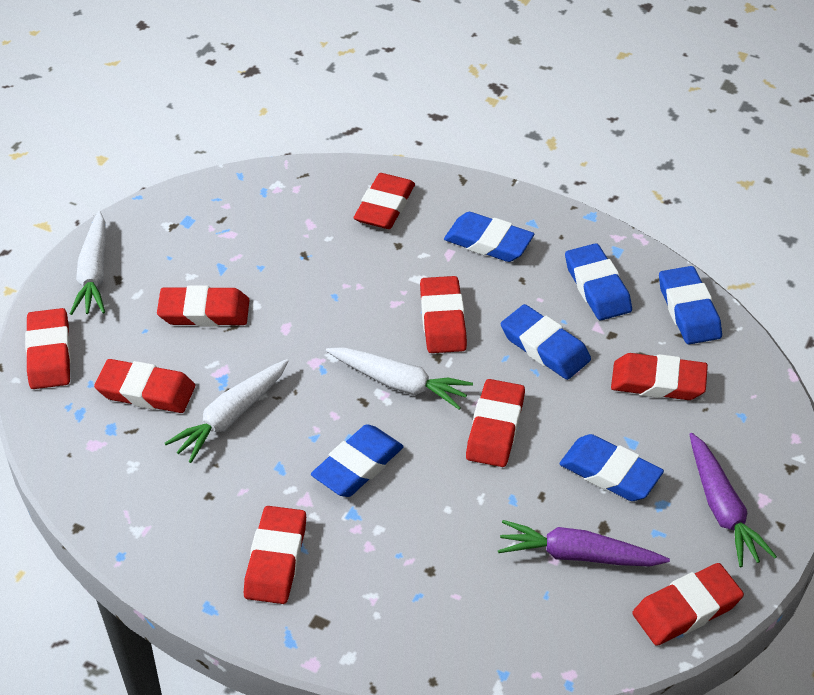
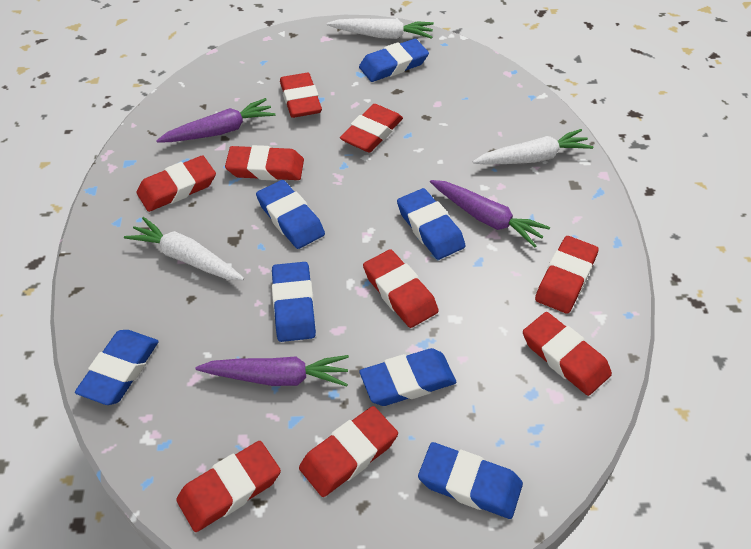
blue eraser: 6 -> 7
purple carrot: 2 -> 3

